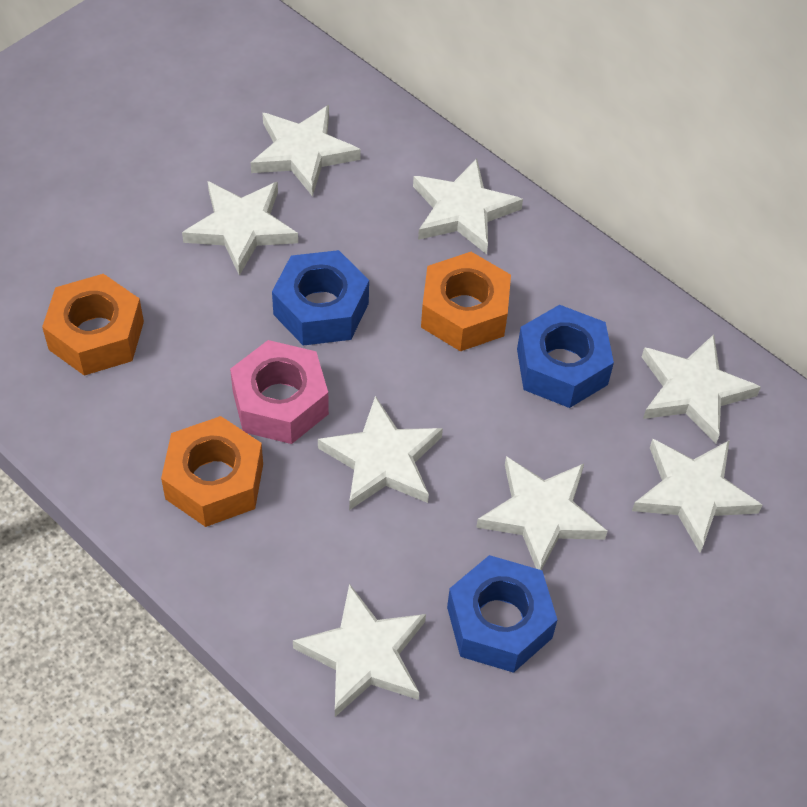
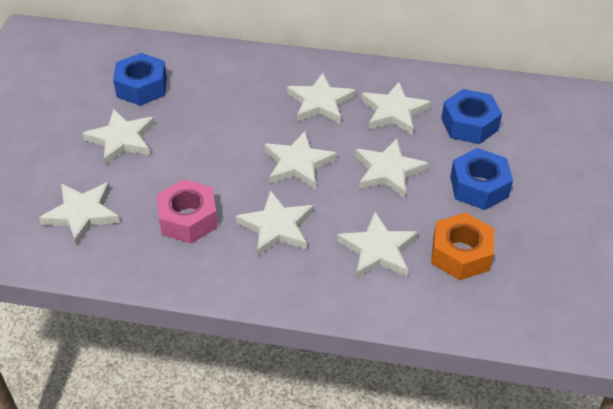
orange nut: 3 -> 1

